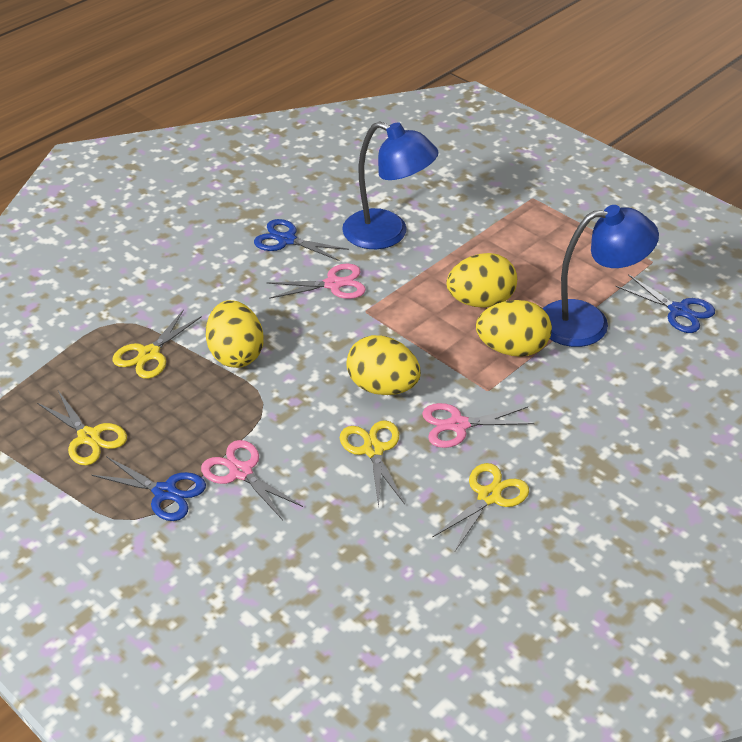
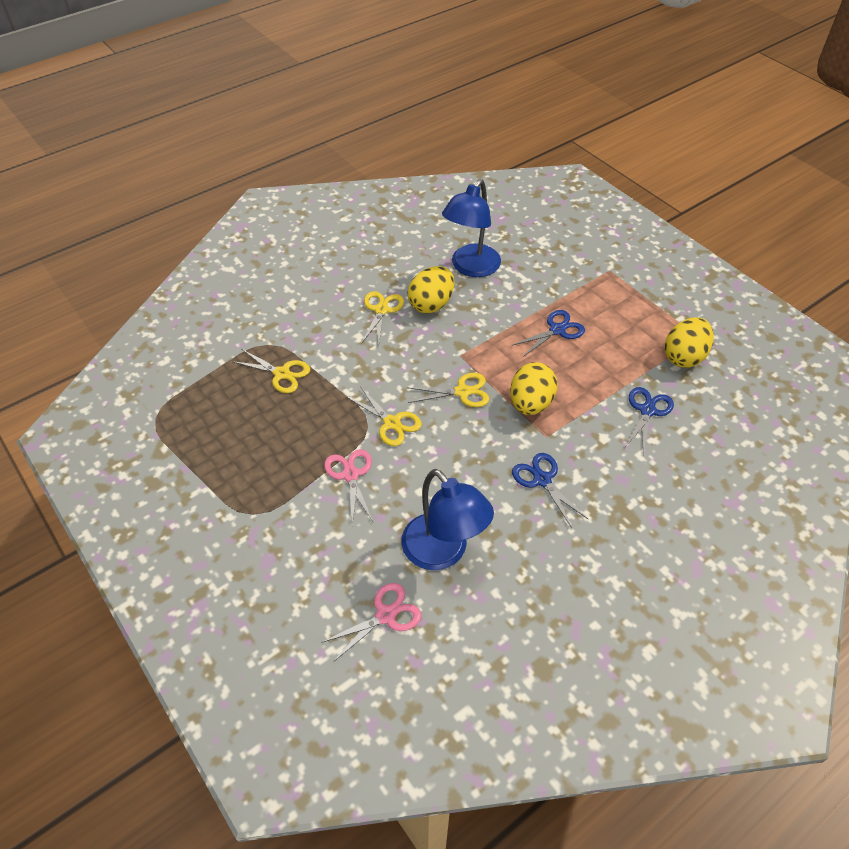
pink scissors: 3 -> 2
yellow egg: 4 -> 3

